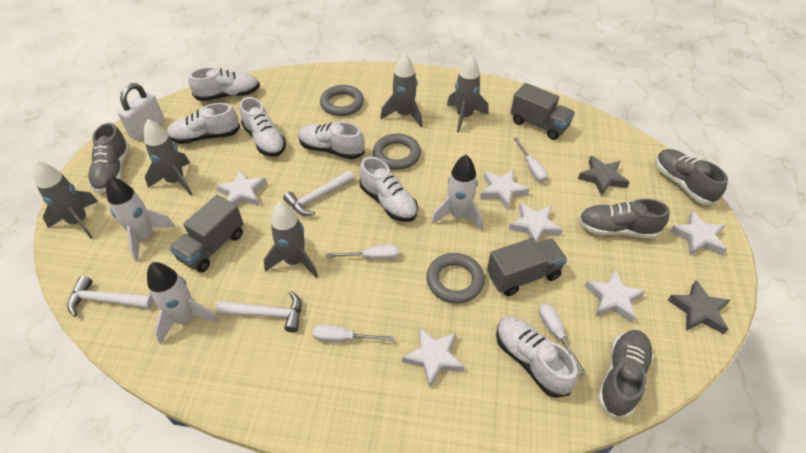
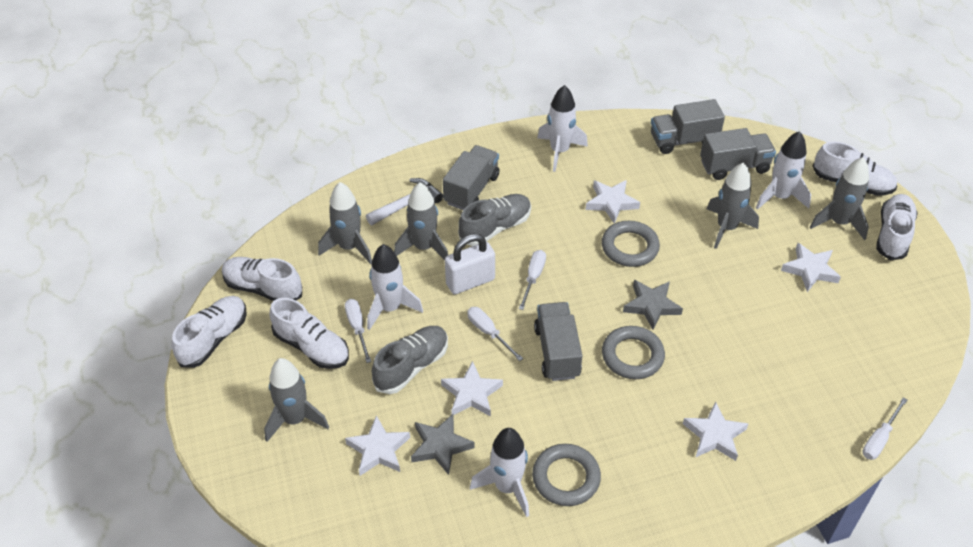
grey shoe: 4 -> 2
grey truck: 3 -> 4
white hammer: 3 -> 1
white rocket: 3 -> 4
white shoe: 6 -> 5
white star: 6 -> 5

